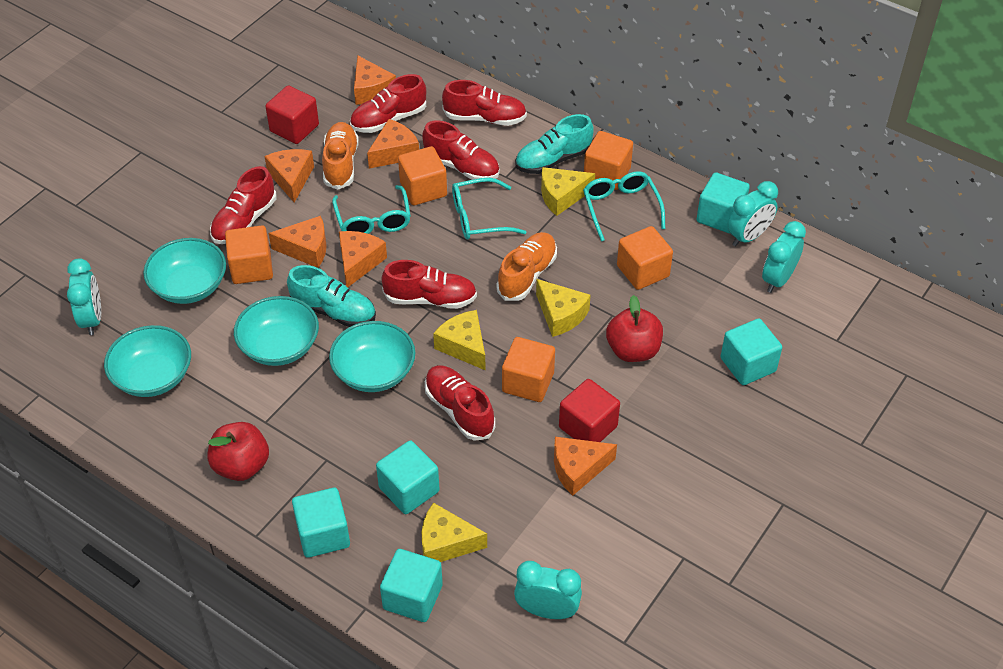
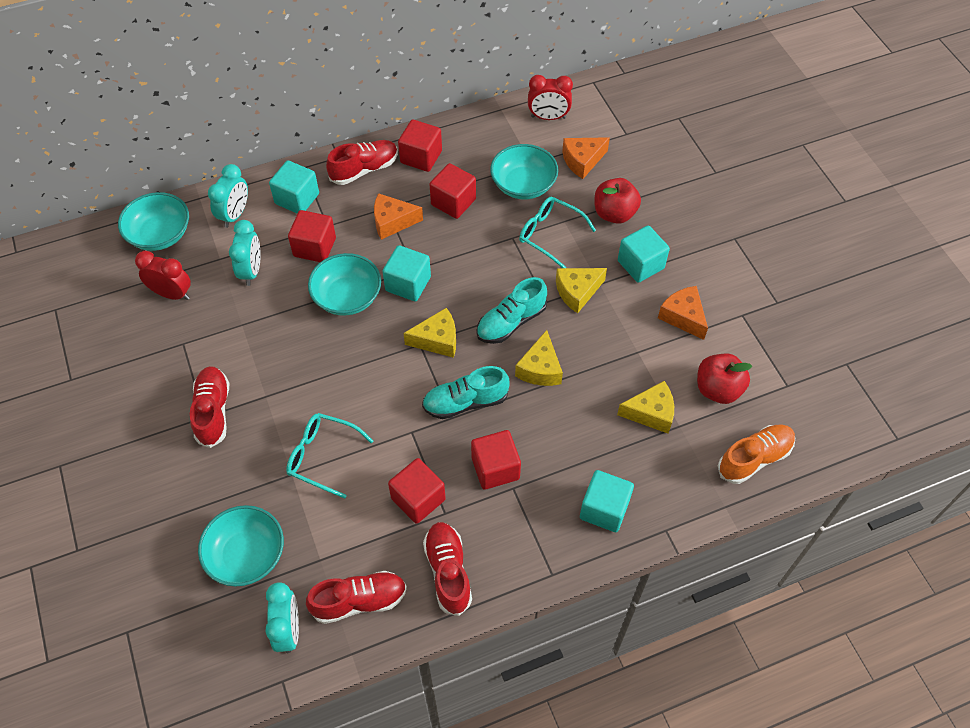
orange cheese: 6 -> 3
orange cube: 5 -> 0
orange shoe: 2 -> 1
red clock: 0 -> 2
red cube: 2 -> 5
red shoe: 6 -> 4
turquoise clock: 4 -> 3
turquoise cube: 5 -> 4
turquoise glasses: 3 -> 2

